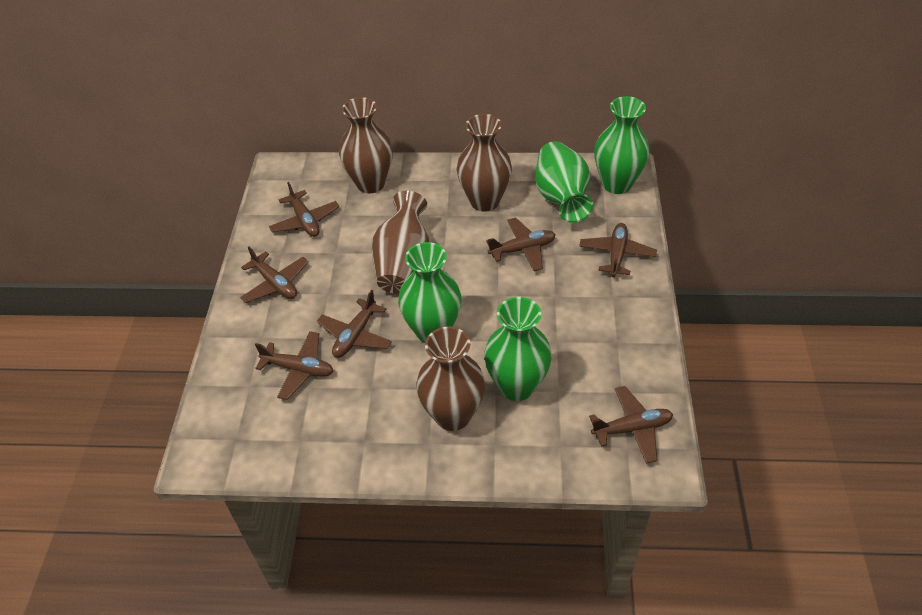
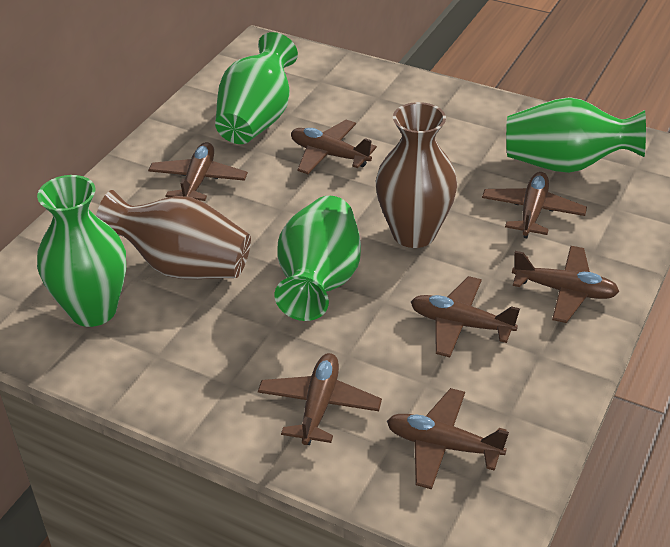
brown vase: 4 -> 2

